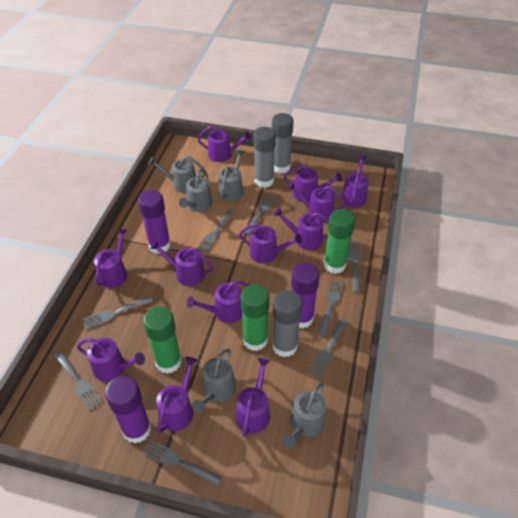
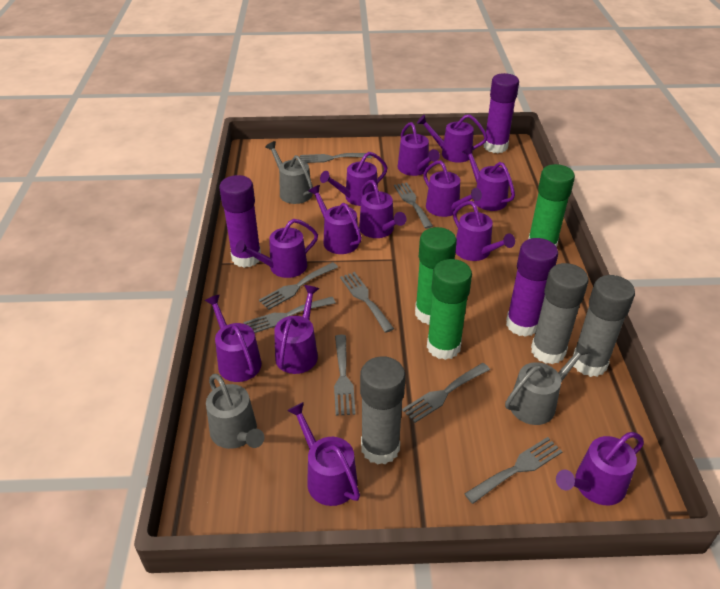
grey watering can: 5 -> 3
purple watering can: 12 -> 13

